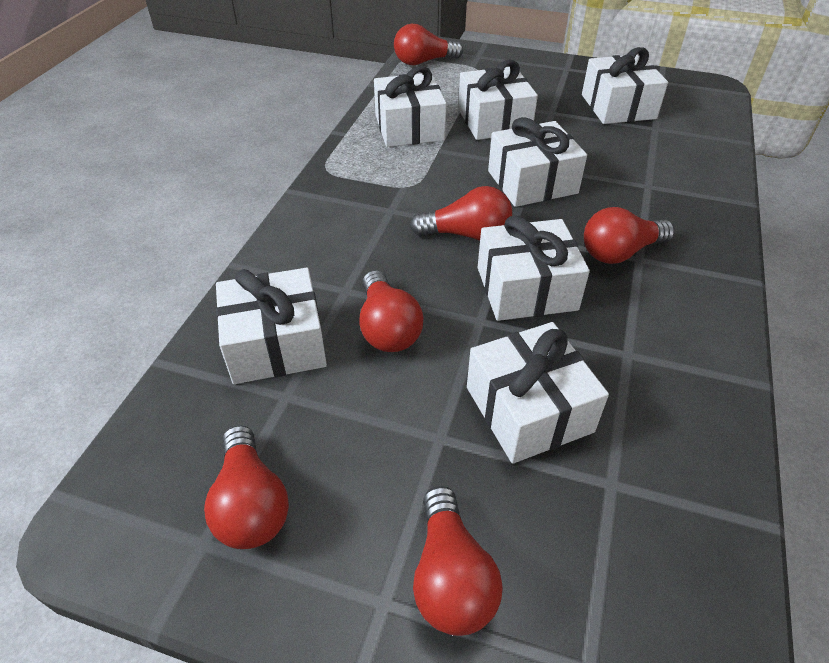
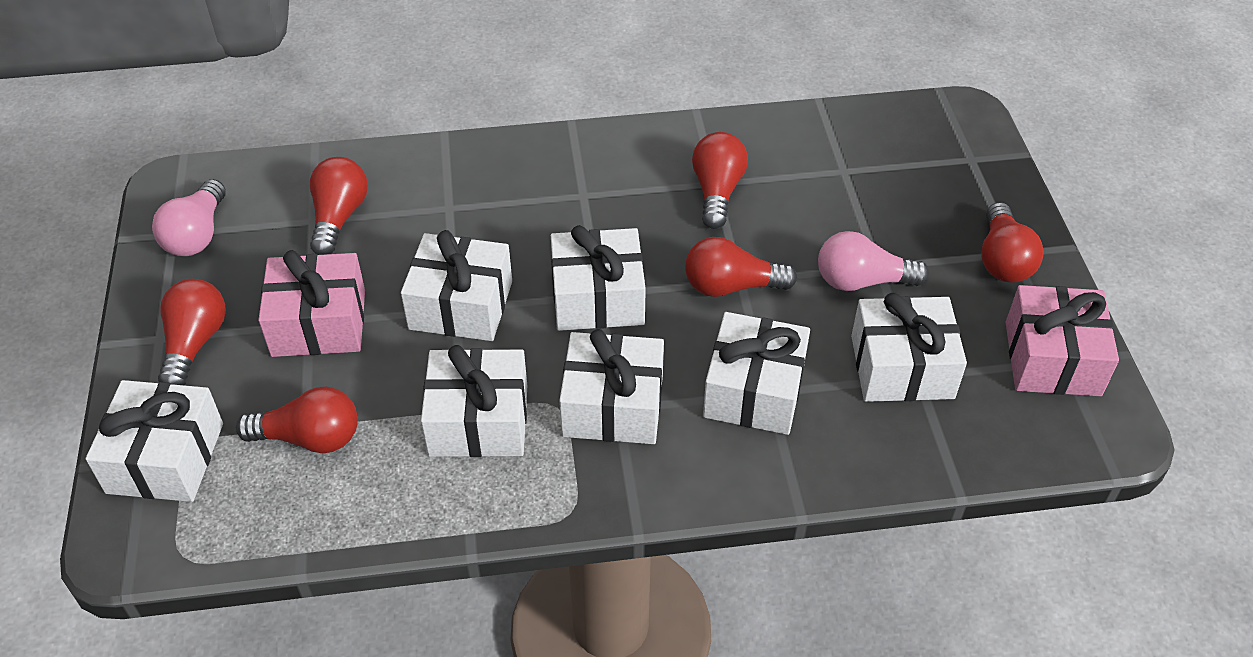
pink gift: 0 -> 2
pink light bulb: 0 -> 2

